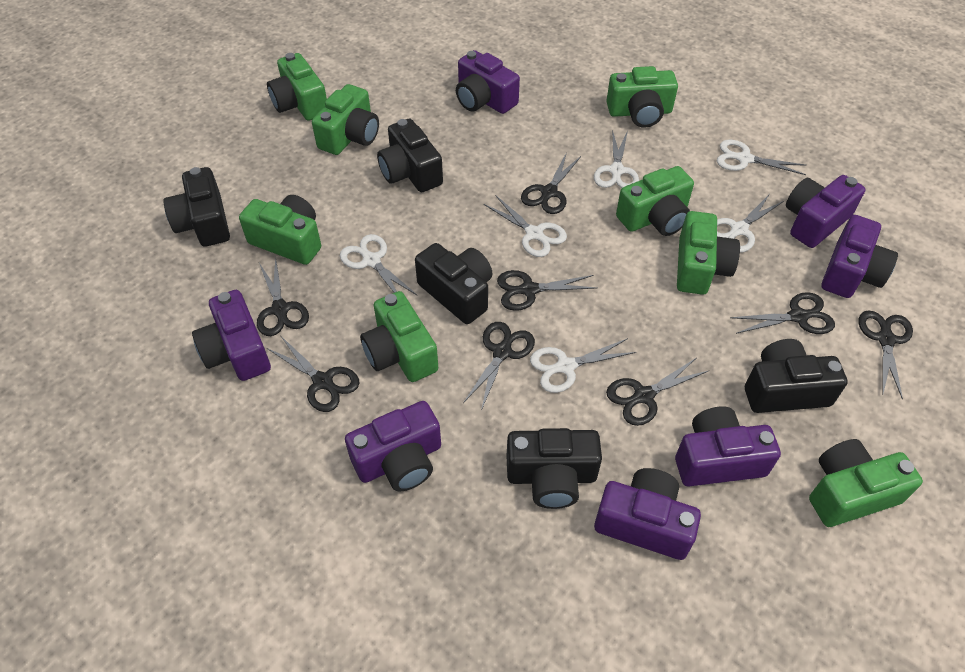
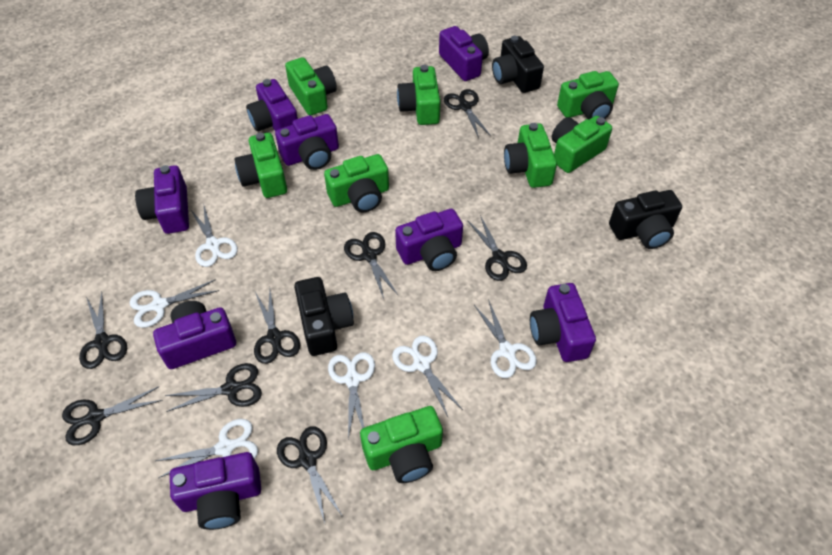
black camera: 5 -> 3
purple camera: 7 -> 8

